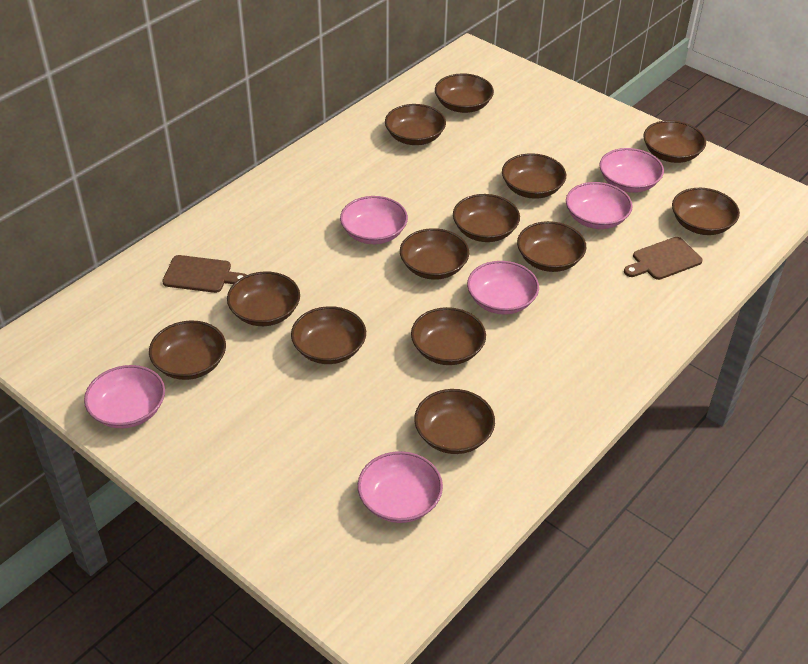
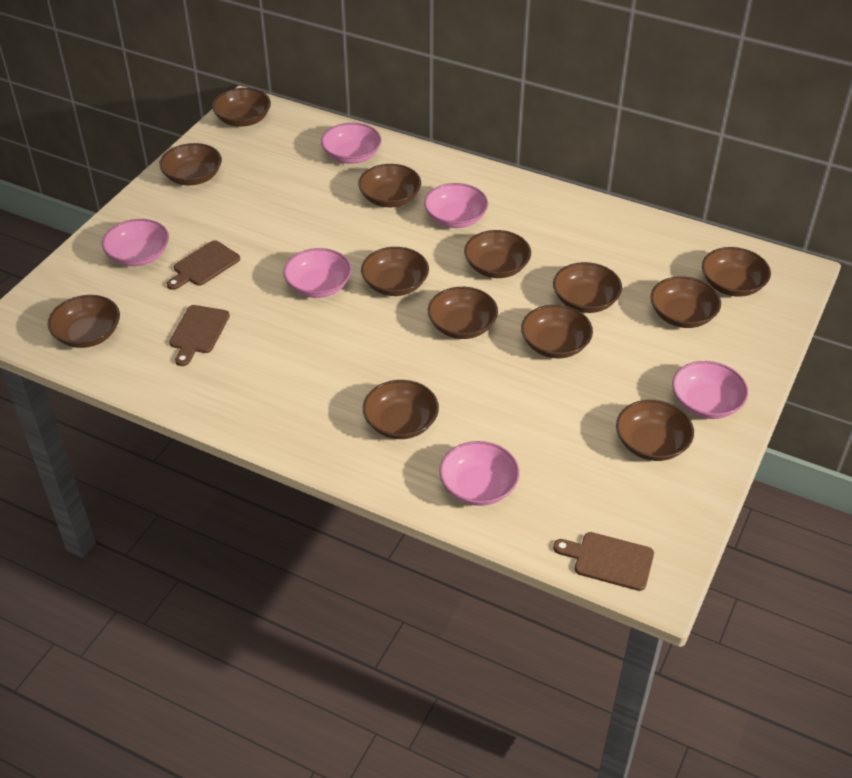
brown cutting board: 2 -> 3

